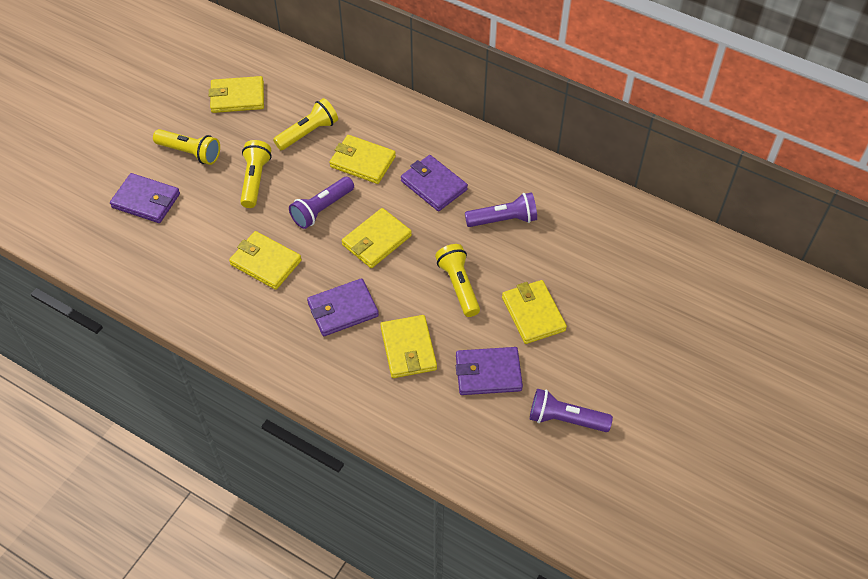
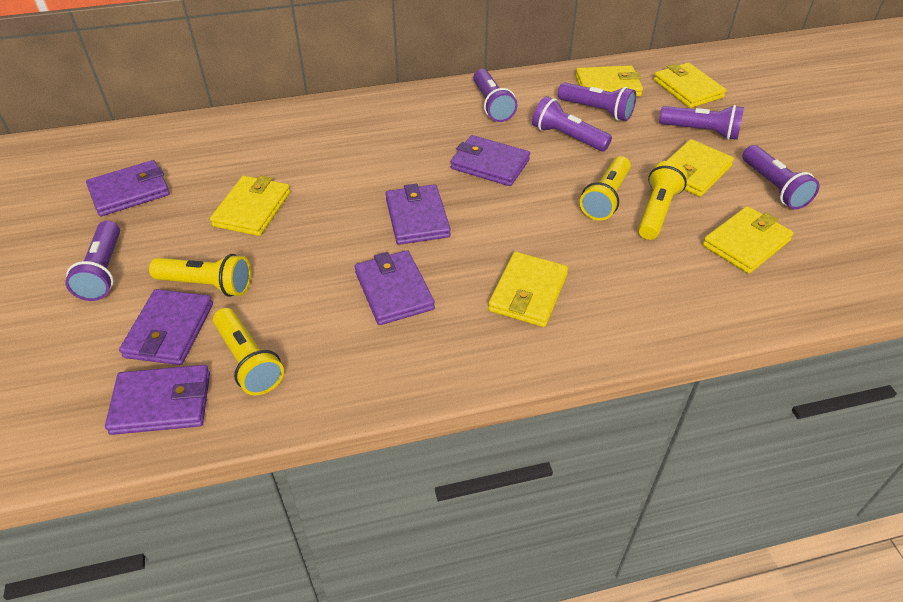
purple flashlight: 3 -> 6
purple wallet: 4 -> 6

